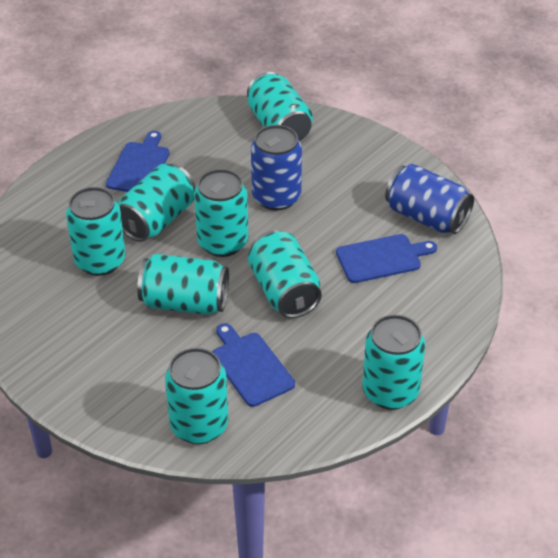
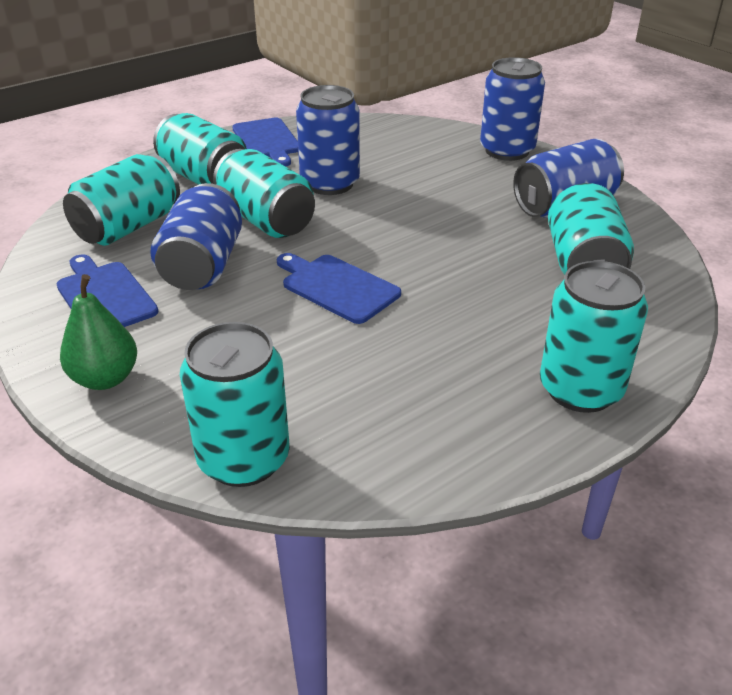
blue can: 2 -> 4
green pear: 0 -> 1
turquoise can: 8 -> 6

